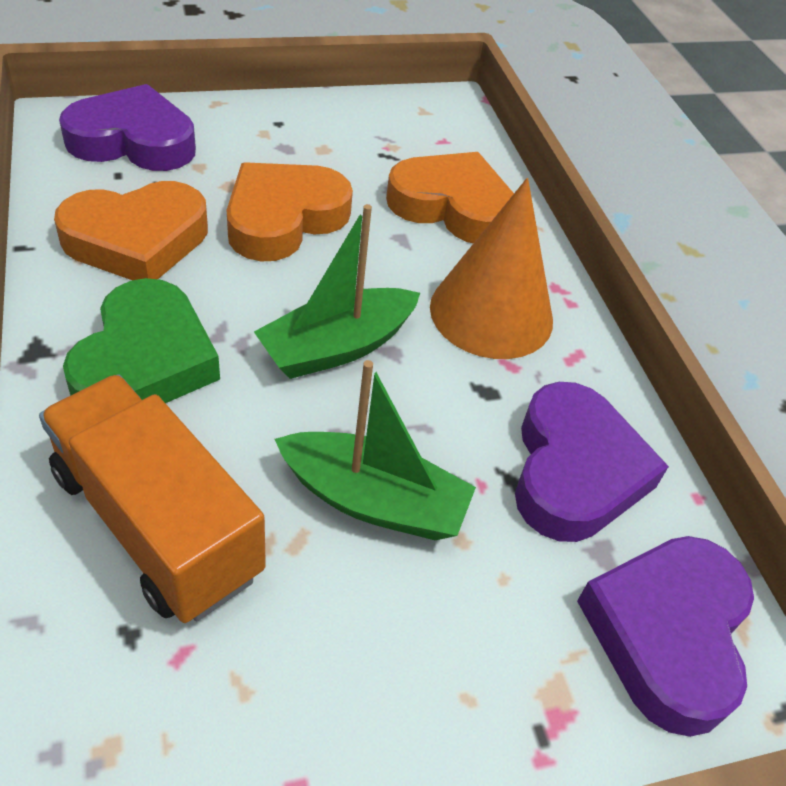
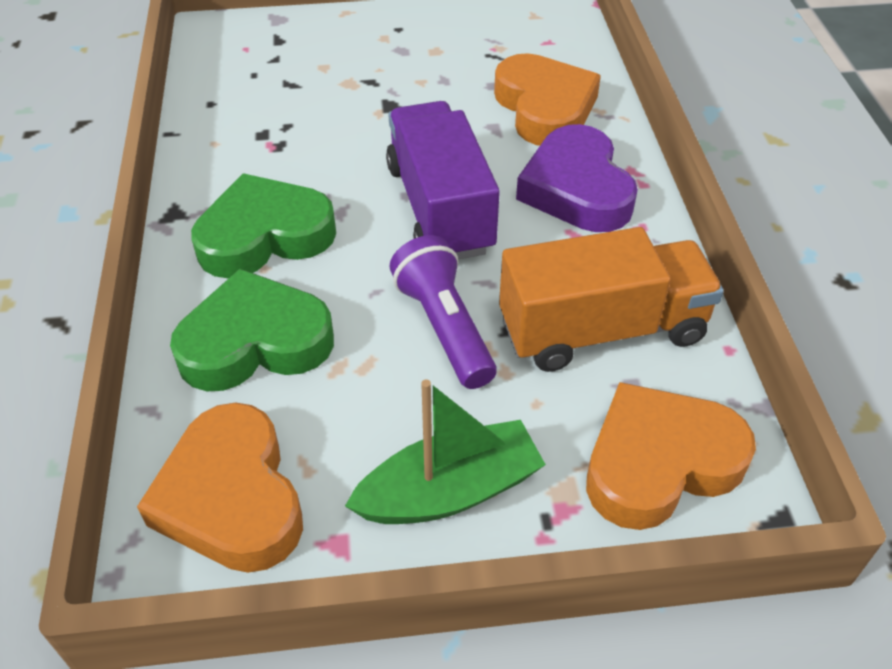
green boat: 2 -> 1
green heart: 1 -> 2
orange cone: 1 -> 0
purple flashlight: 0 -> 1
purple heart: 3 -> 1
purple truck: 0 -> 1

